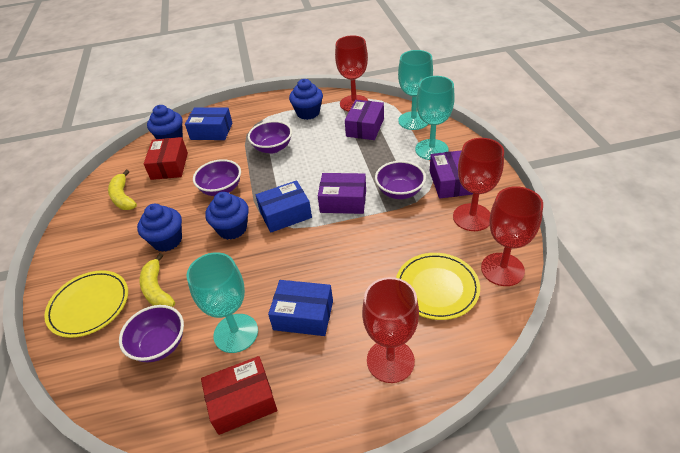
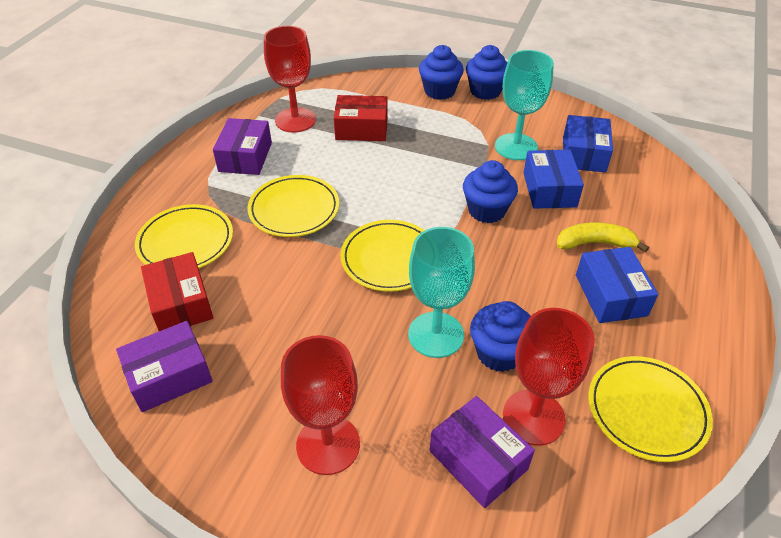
purple bowl: 4 -> 0
red goblet: 4 -> 3
turquoise goblet: 3 -> 2
yellow banana: 2 -> 1
yellow plate: 2 -> 4

